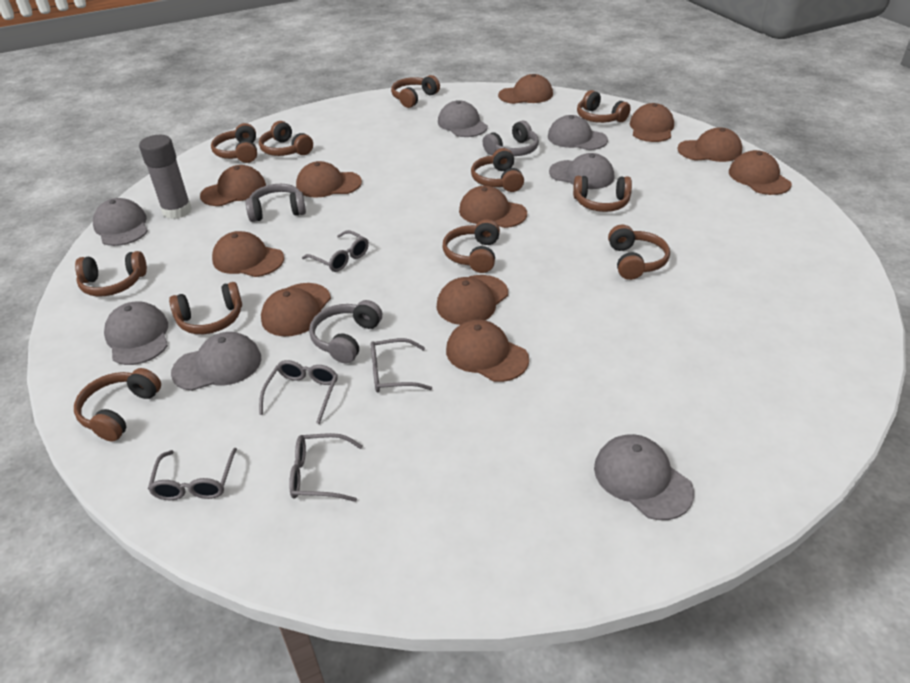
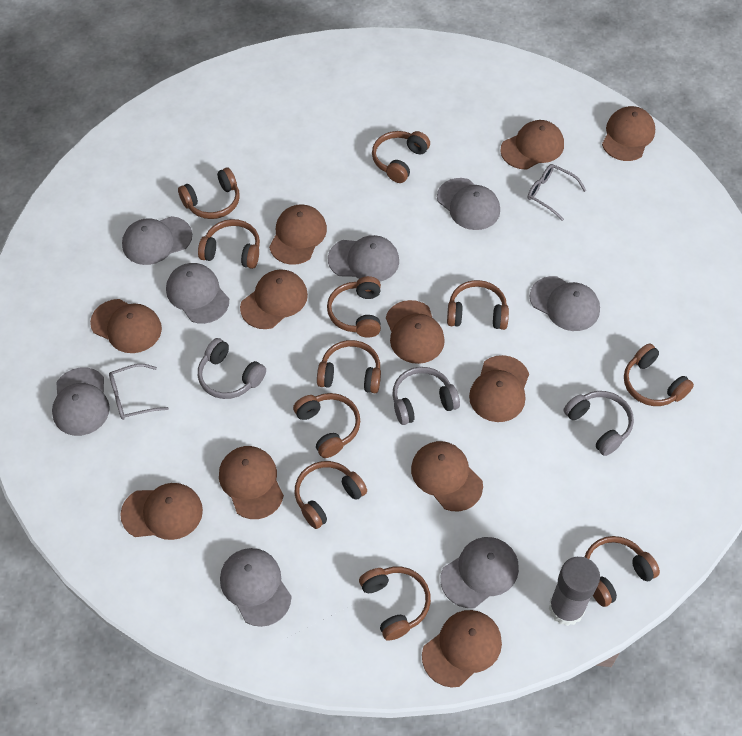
grey cap: 7 -> 8
grey glasses: 5 -> 2

